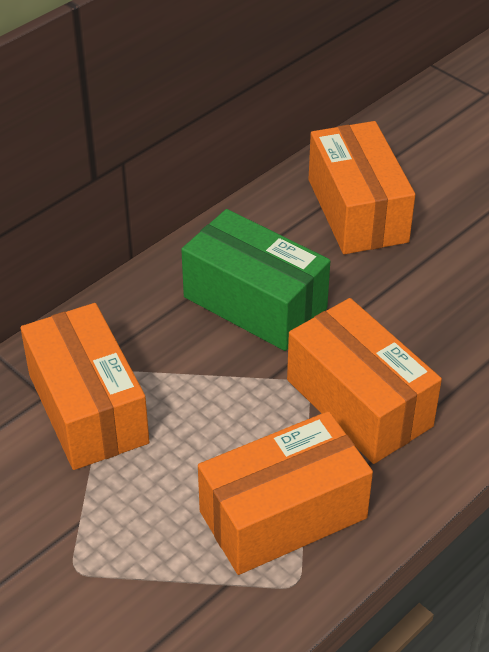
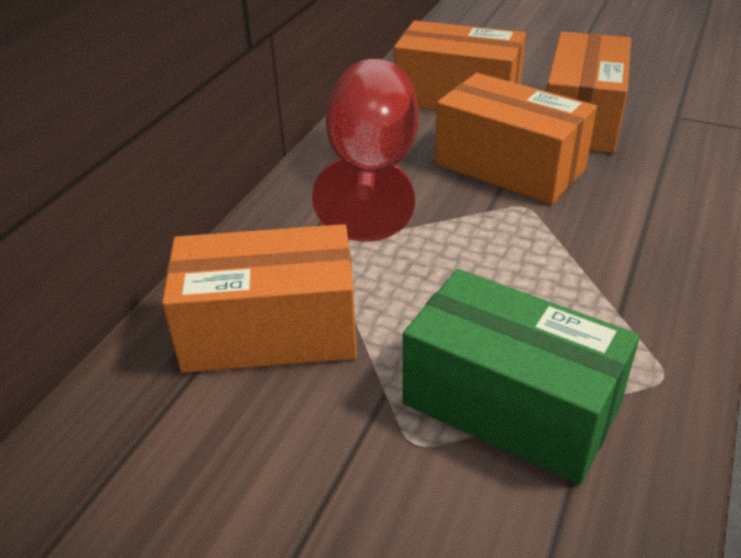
red goblet: 0 -> 1

